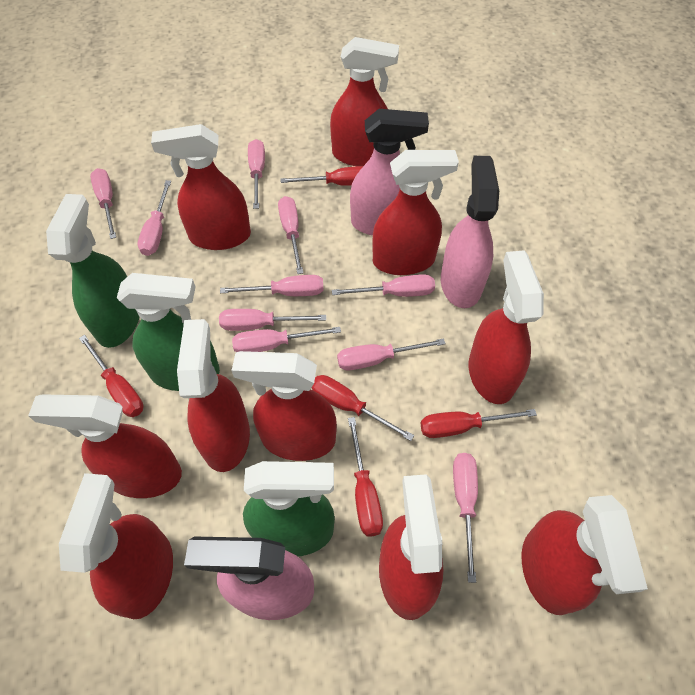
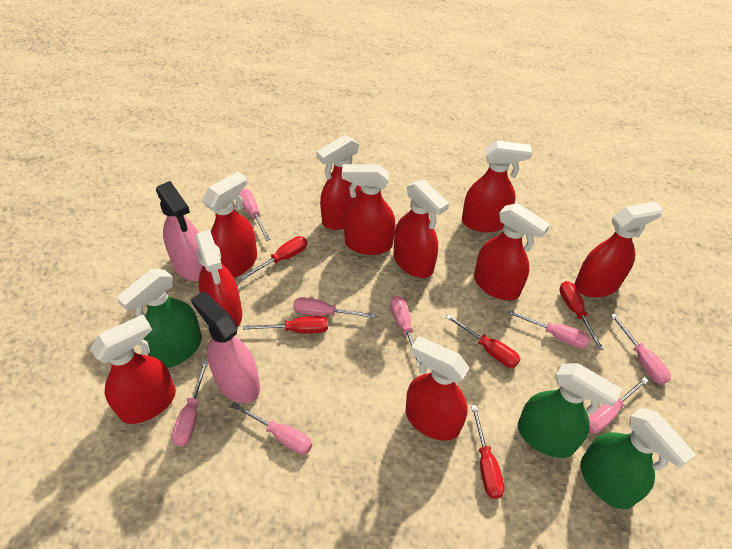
pink screwdriver: 10 -> 8
pink spray bottle: 3 -> 2

